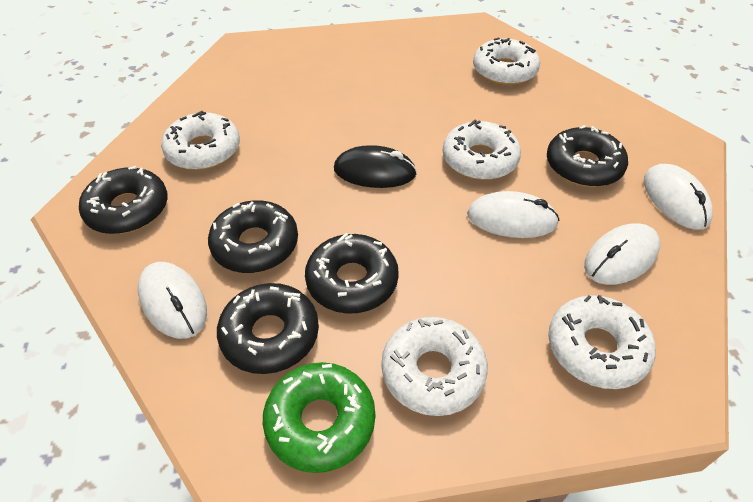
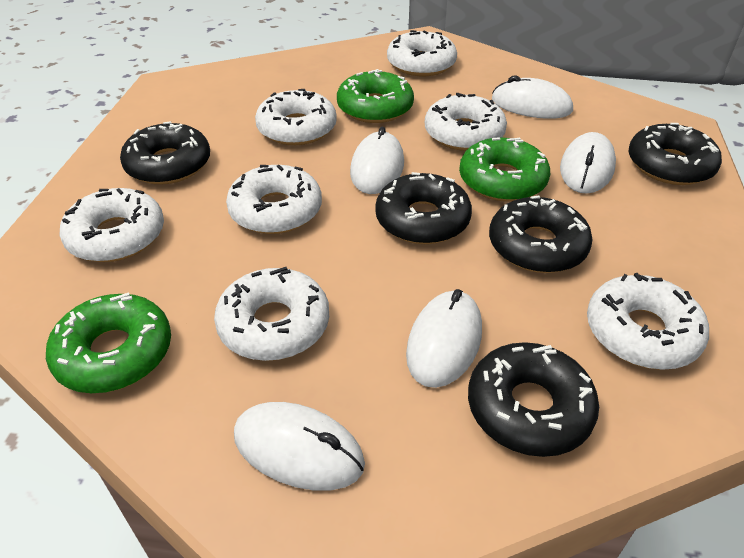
black mouse: 1 -> 0
green donut: 1 -> 3
white donut: 5 -> 7
white mouse: 4 -> 5

